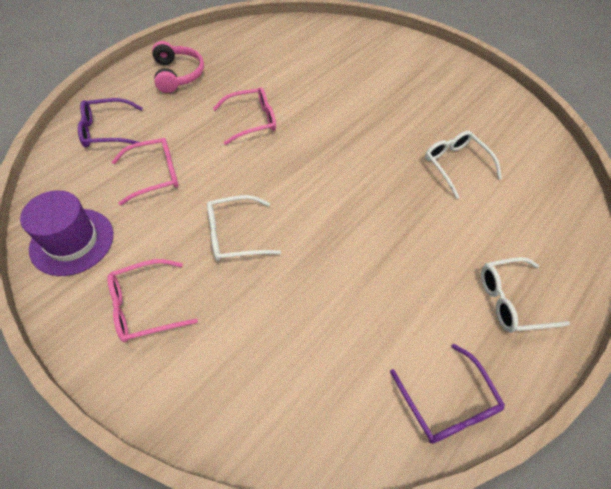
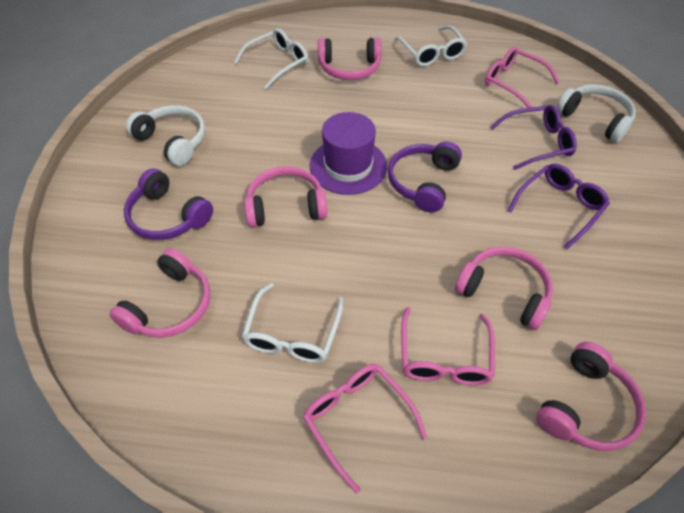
pink headphones: 1 -> 5
purple headphones: 0 -> 2
white headphones: 0 -> 2

